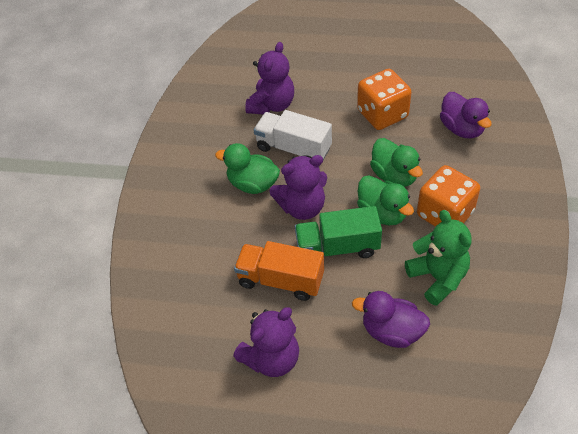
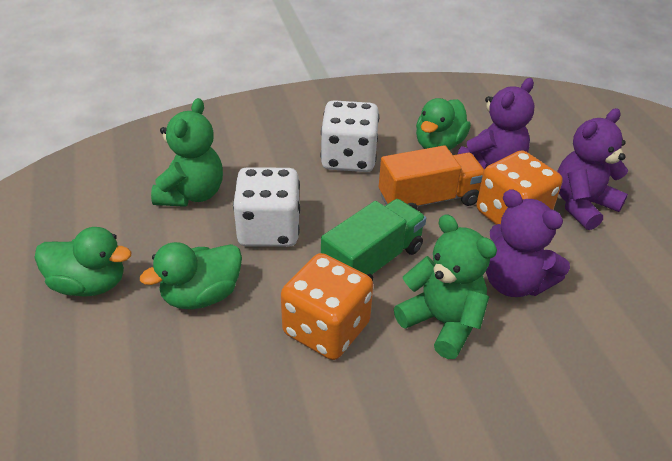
green teddy bear: 1 -> 2
purple duck: 2 -> 0
white dice: 0 -> 2
white truck: 1 -> 0

